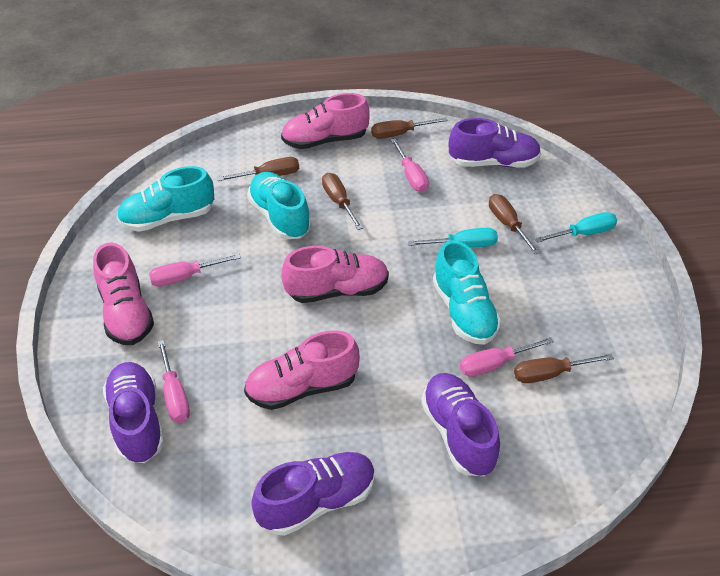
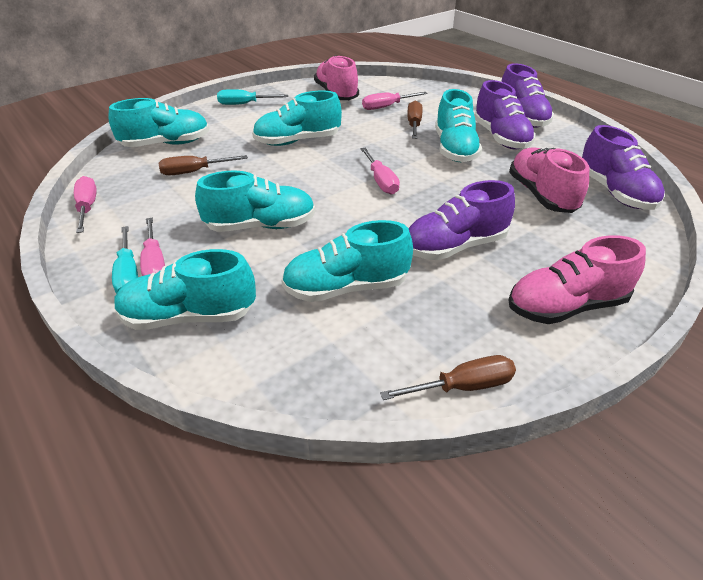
brown screwdriver: 5 -> 3
pink shoe: 4 -> 3
turquoise shoe: 3 -> 6

